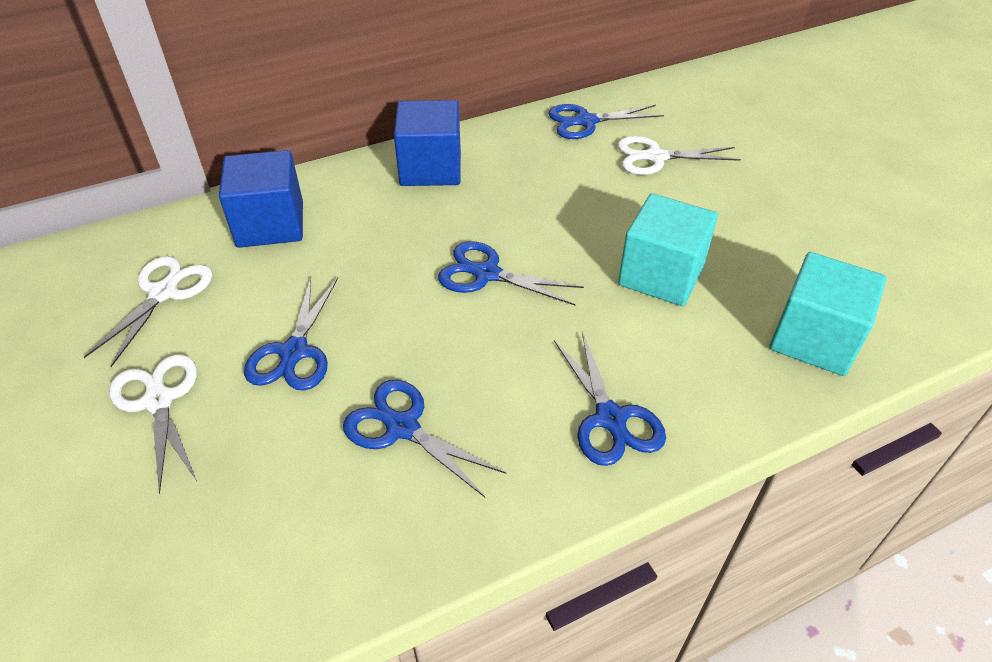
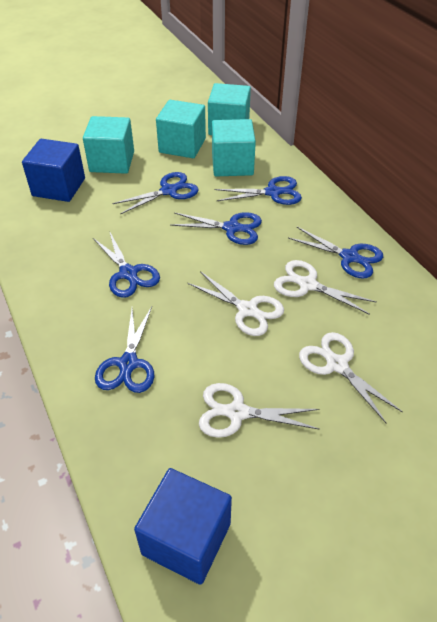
blue scissors: 5 -> 6
turquoise cube: 2 -> 4
white scissors: 3 -> 4

